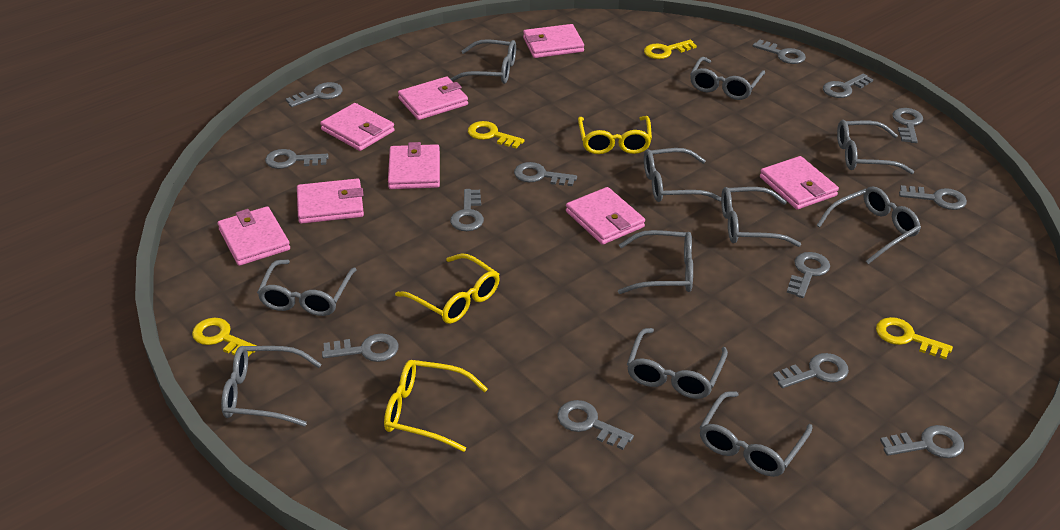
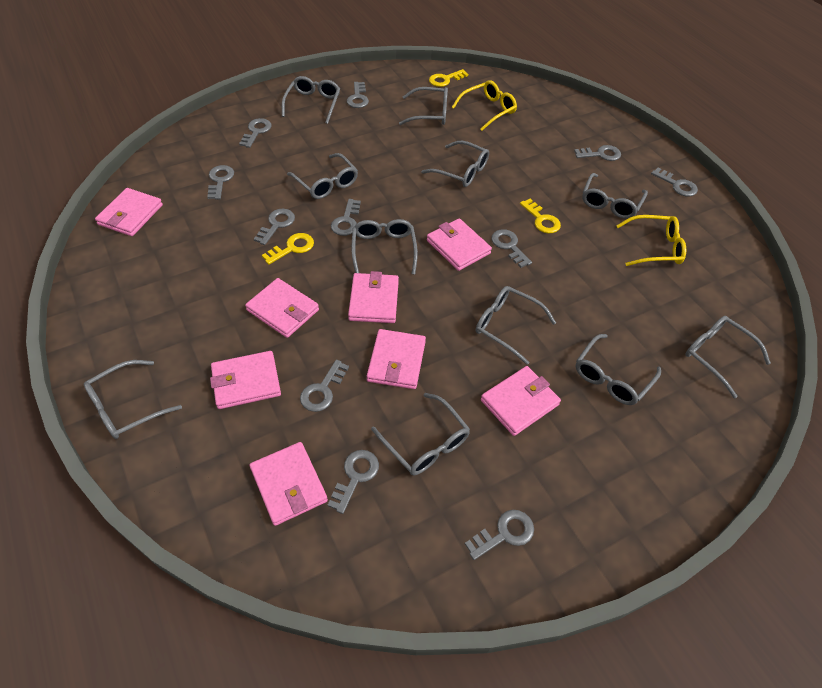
grey key: 13 -> 11
yellow glasses: 3 -> 2
yellow key: 4 -> 3

